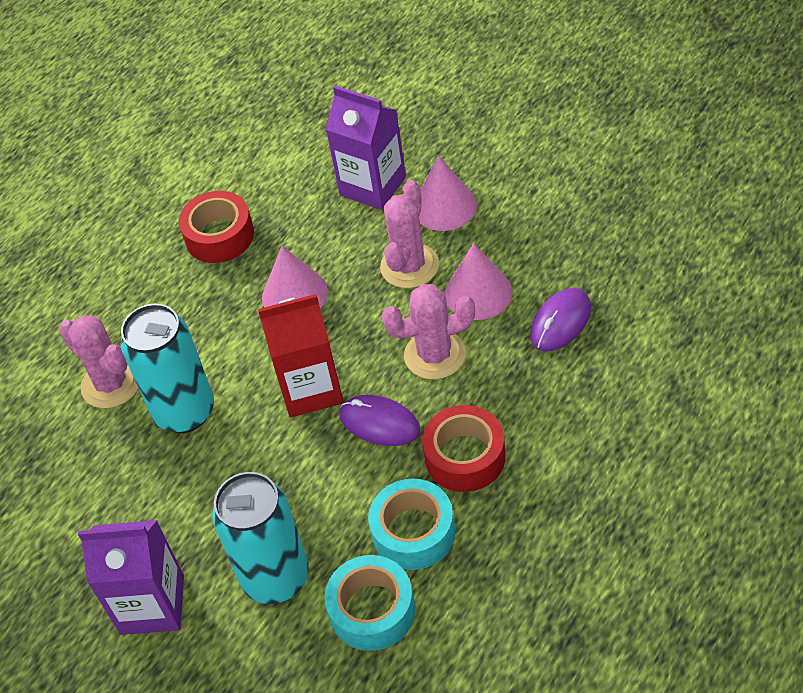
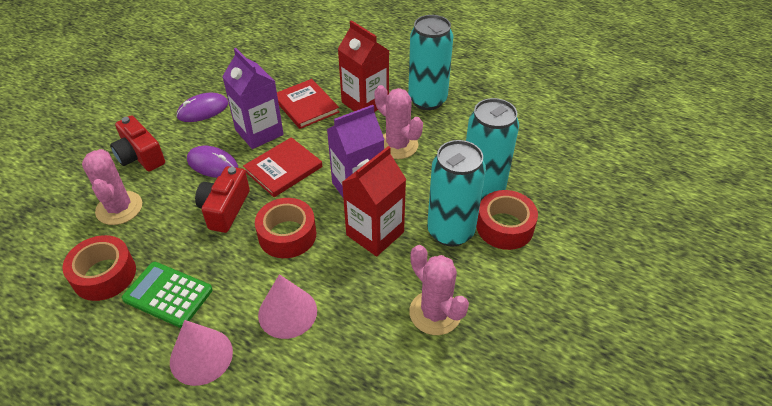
green calculator: 0 -> 1
pink cone: 3 -> 2
red book: 0 -> 2
red camera: 0 -> 2
red carton: 1 -> 2
red tape: 2 -> 3
turquoise can: 2 -> 3
turquoise tape: 2 -> 0

